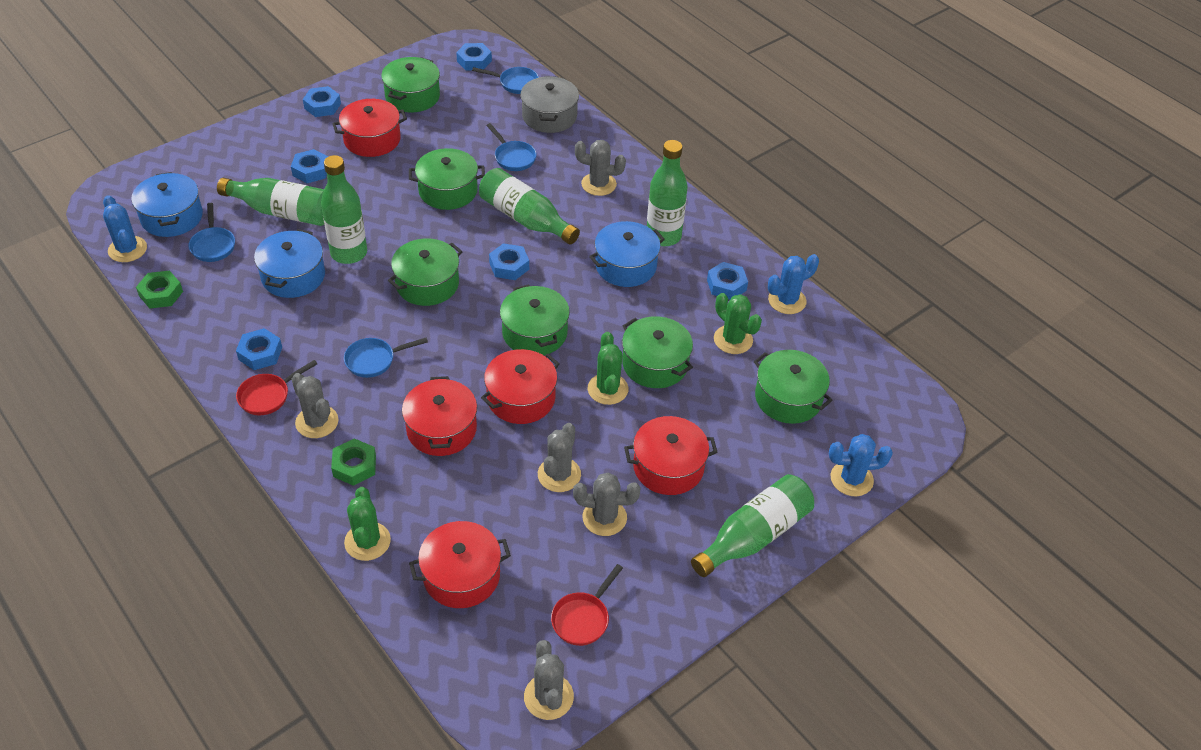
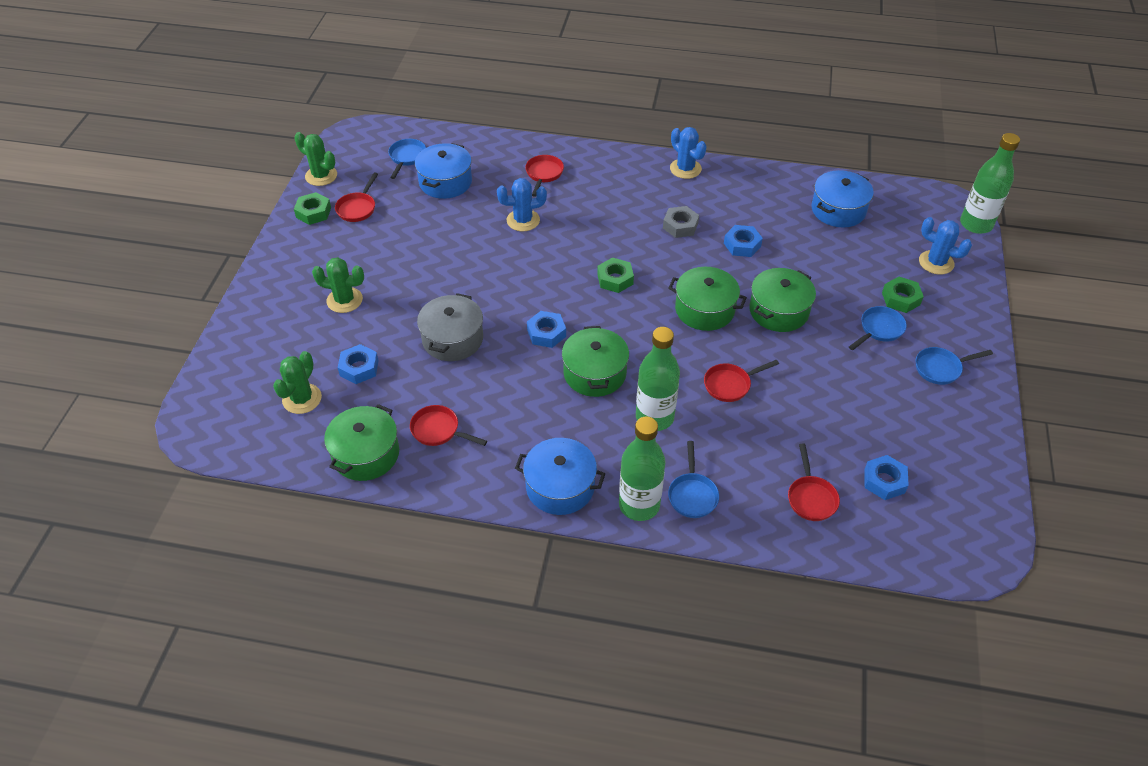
blue nut: 6 -> 4
green bottle: 5 -> 3
green nut: 2 -> 3
green pot: 6 -> 4
grey cactus: 5 -> 0
grey nut: 0 -> 1
red pan: 2 -> 5
red pot: 5 -> 0

